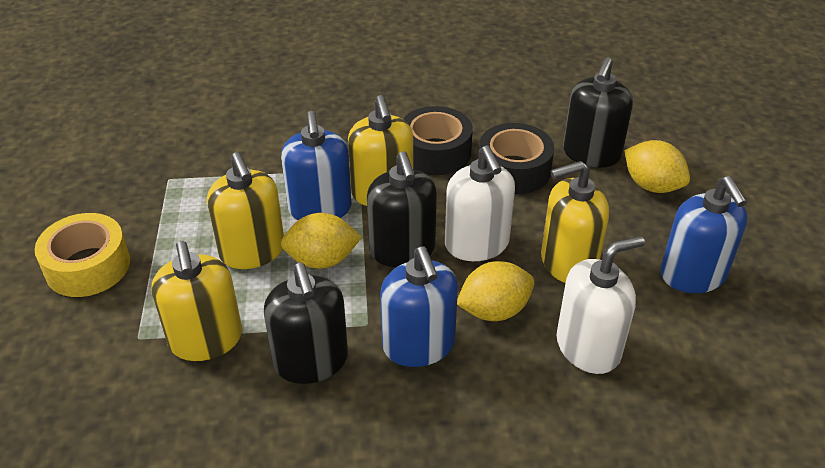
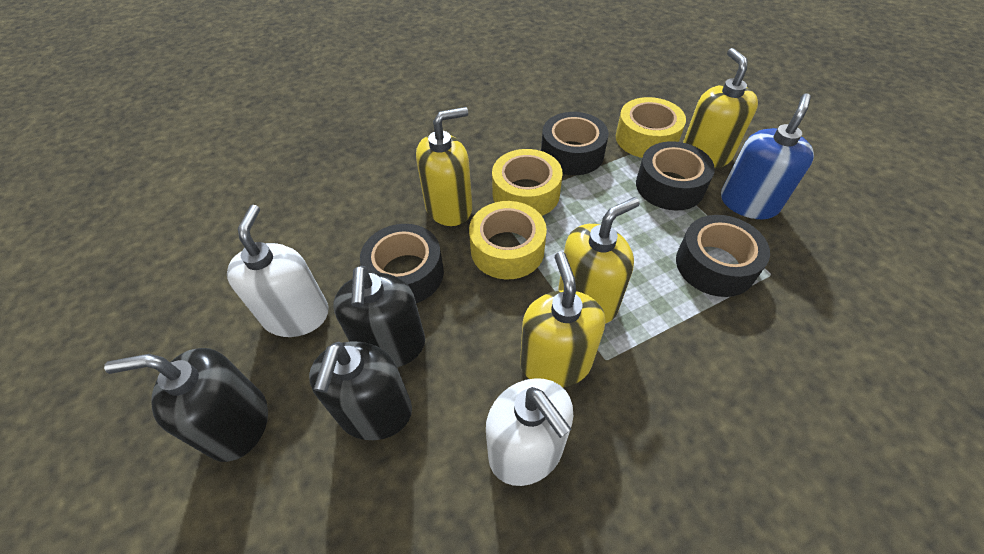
black tape: 2 -> 4
blue soap dispenser: 3 -> 1
yellow lemon: 3 -> 0
yellow tape: 1 -> 3

